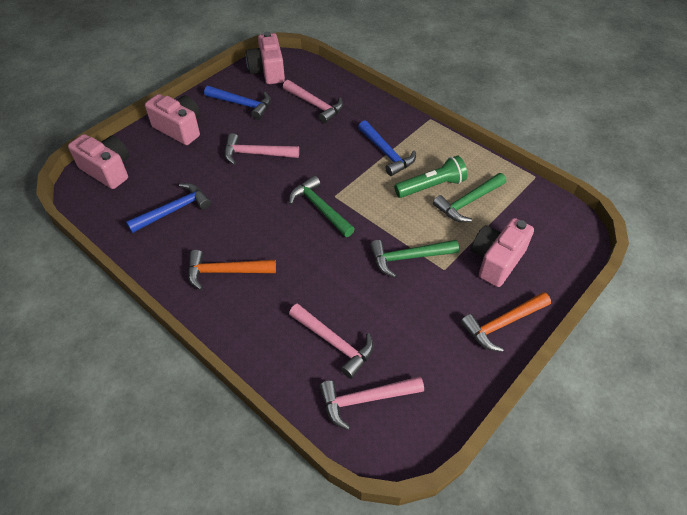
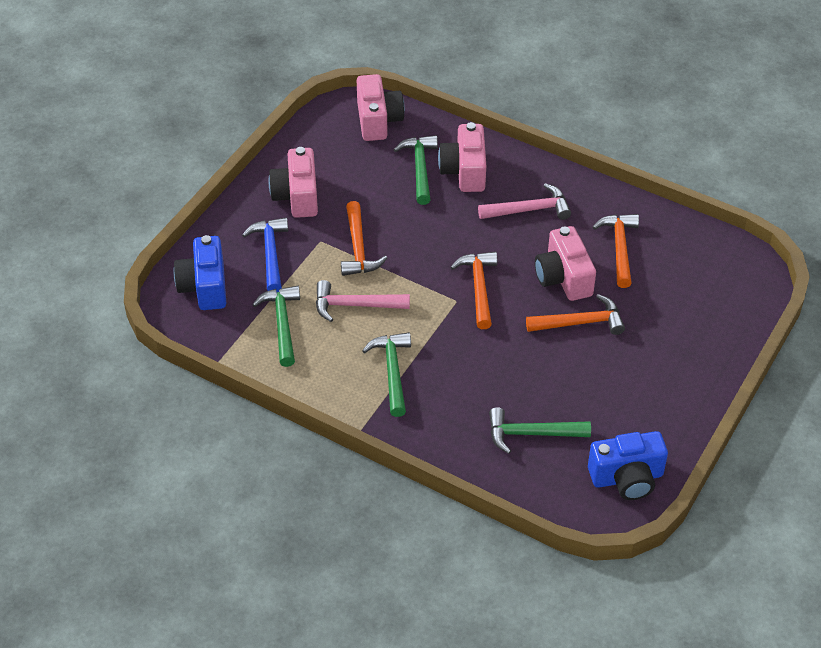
blue camera: 0 -> 2
blue hammer: 3 -> 1
green flashlight: 1 -> 0
green hammer: 3 -> 4
orange hammer: 2 -> 4
pink hammer: 4 -> 2

